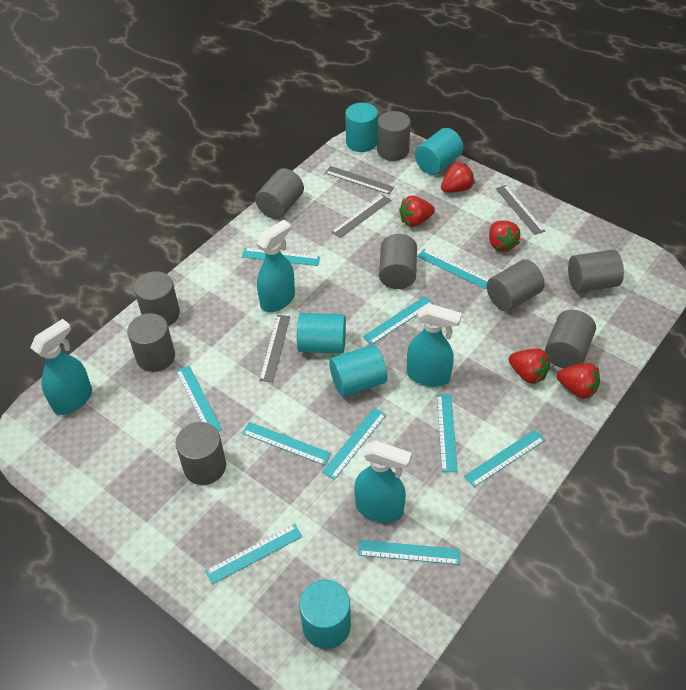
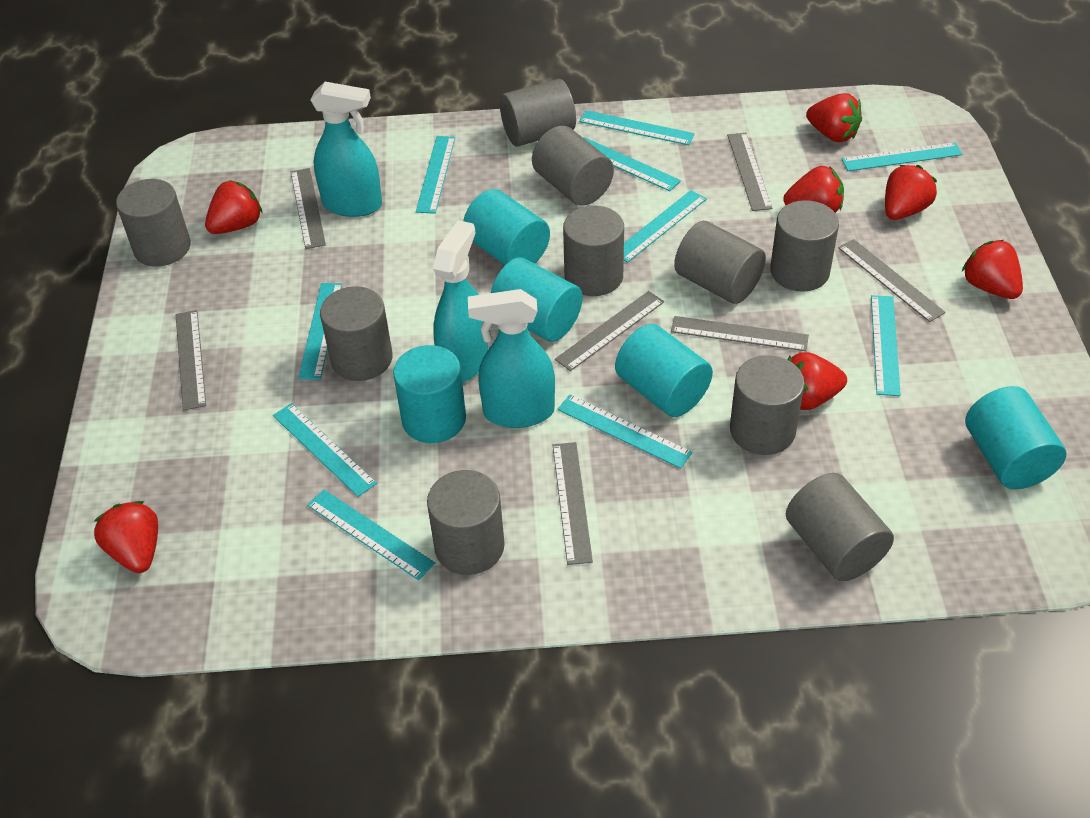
grey cylinder: 9 -> 10
grey ruler: 4 -> 7
red strawberry: 5 -> 7
turquoise spray bottle: 4 -> 3

